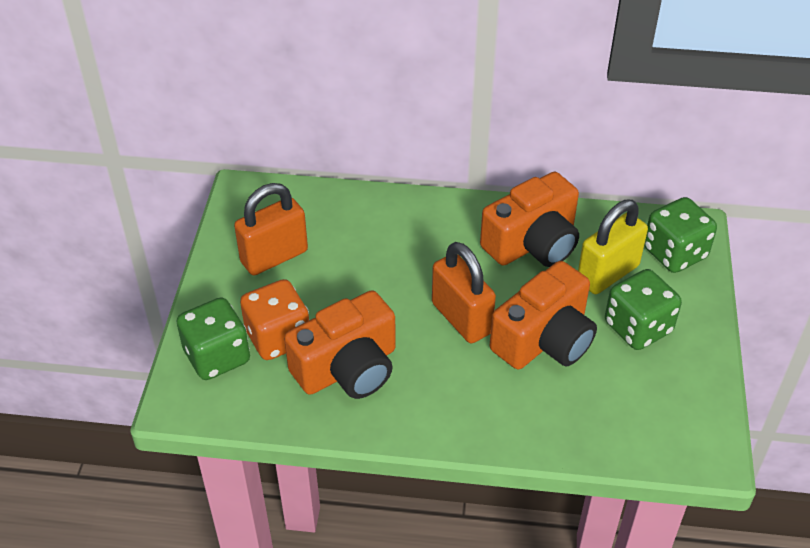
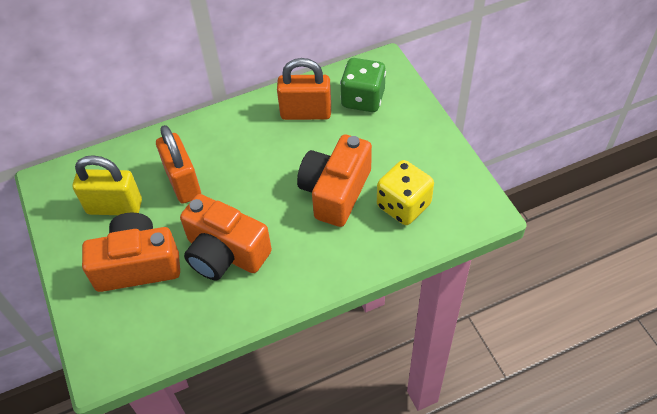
green dice: 3 -> 1
orange dice: 1 -> 0
yellow dice: 0 -> 1

